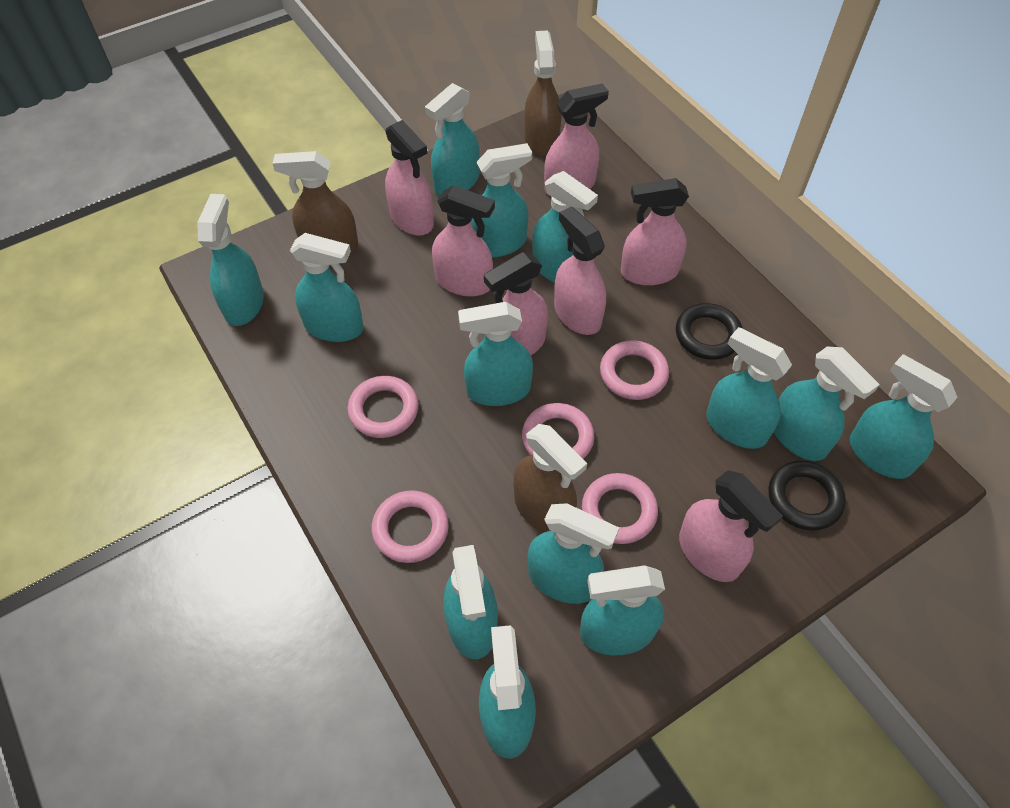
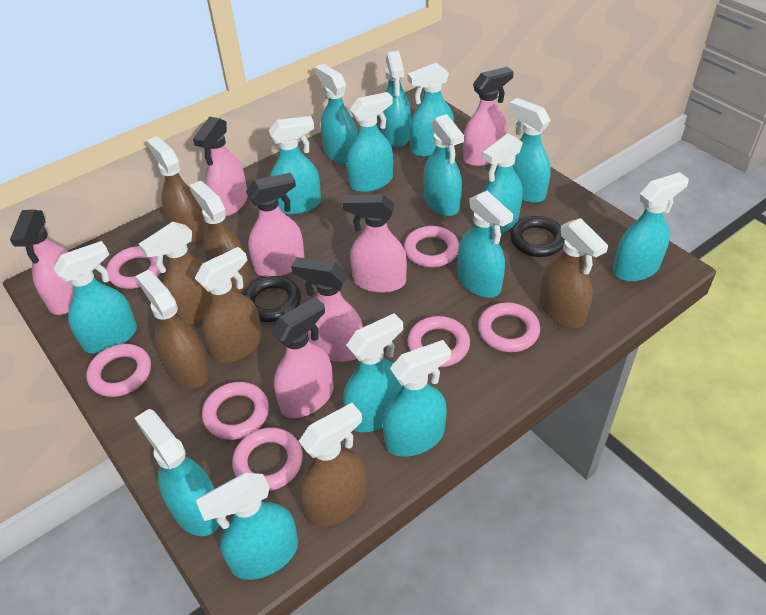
brown spray bottle: 3 -> 7
pink ring: 5 -> 7
turquoise spray bottle: 13 -> 15

